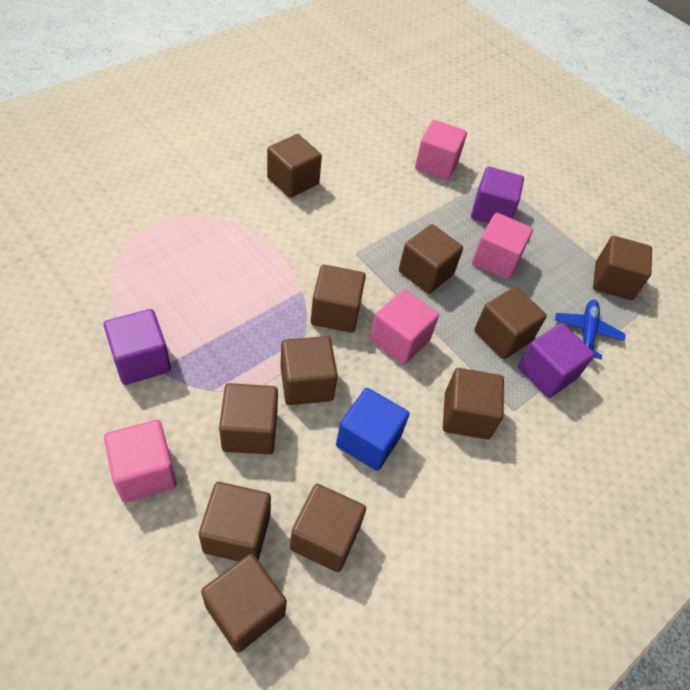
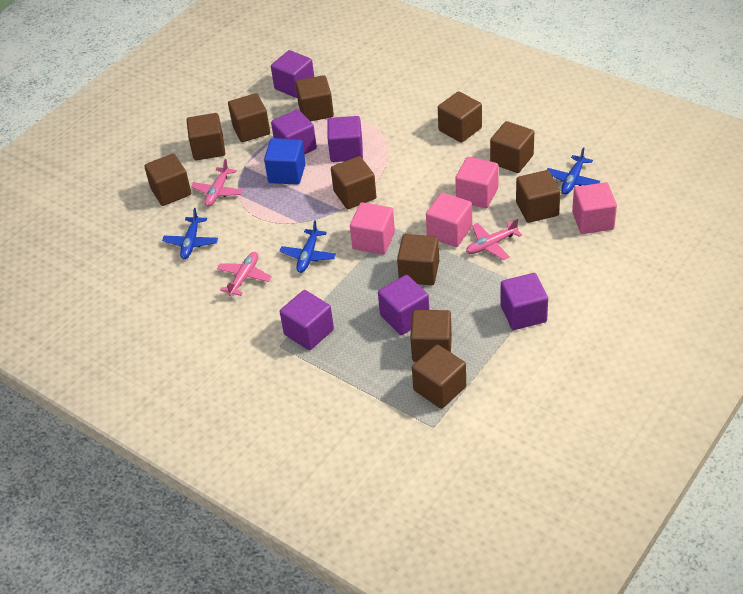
blue plane: 1 -> 3
pink plane: 0 -> 3
purple cube: 3 -> 6

